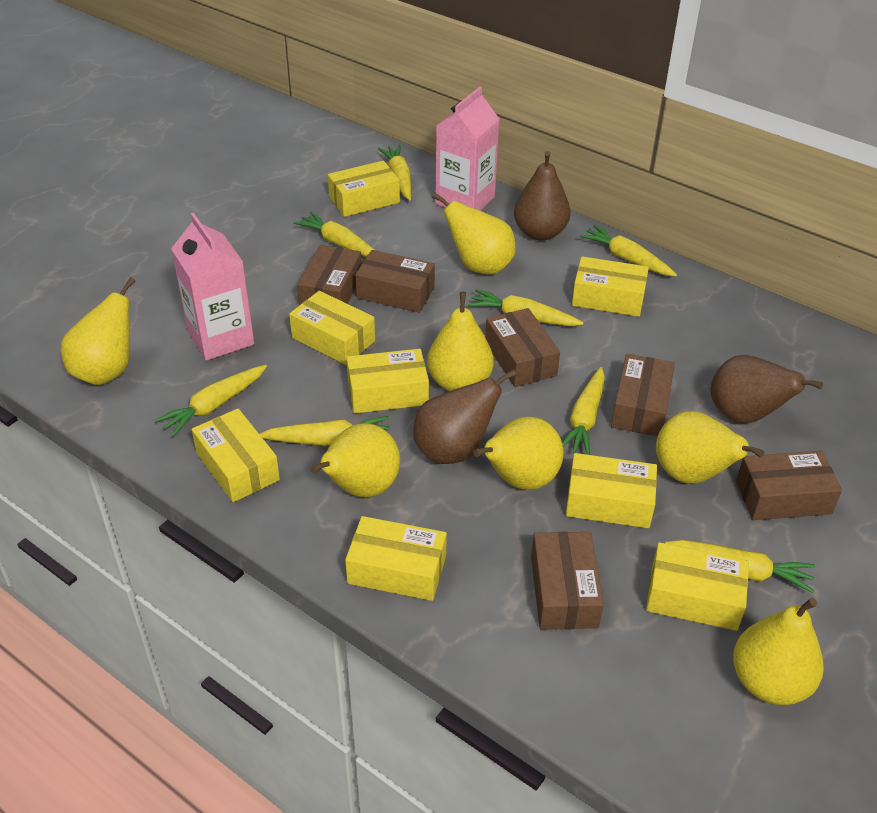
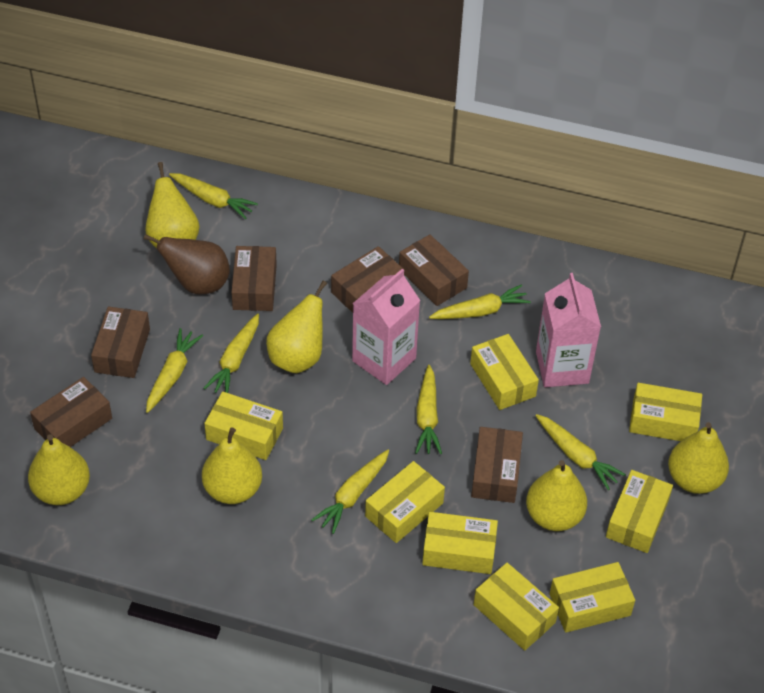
brown pear: 3 -> 1
yellow carrot: 8 -> 7
yellow pear: 7 -> 6

